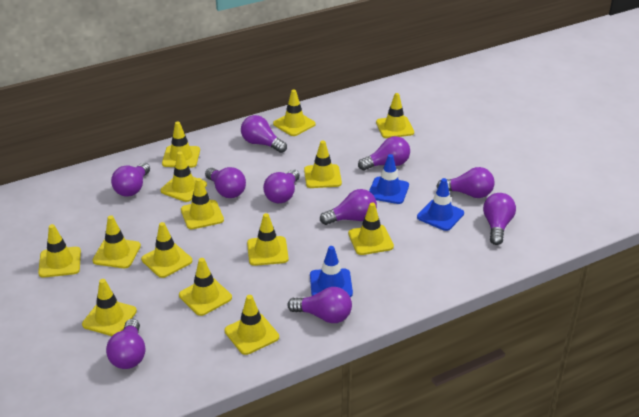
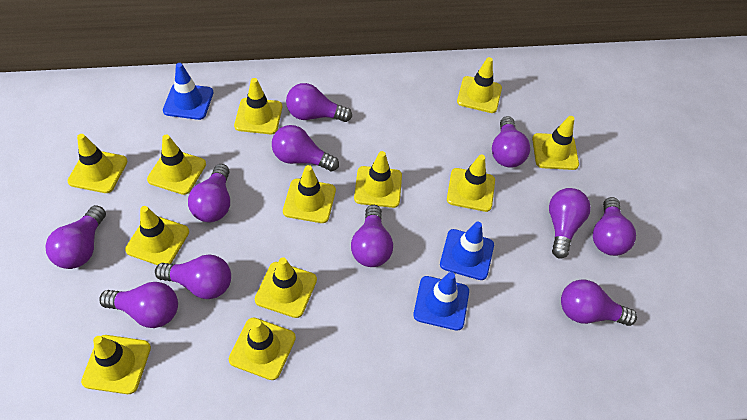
purple light bulb: 10 -> 11
yellow traffic cone: 14 -> 12

